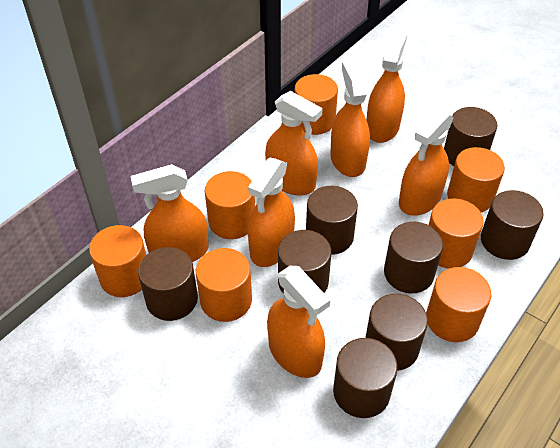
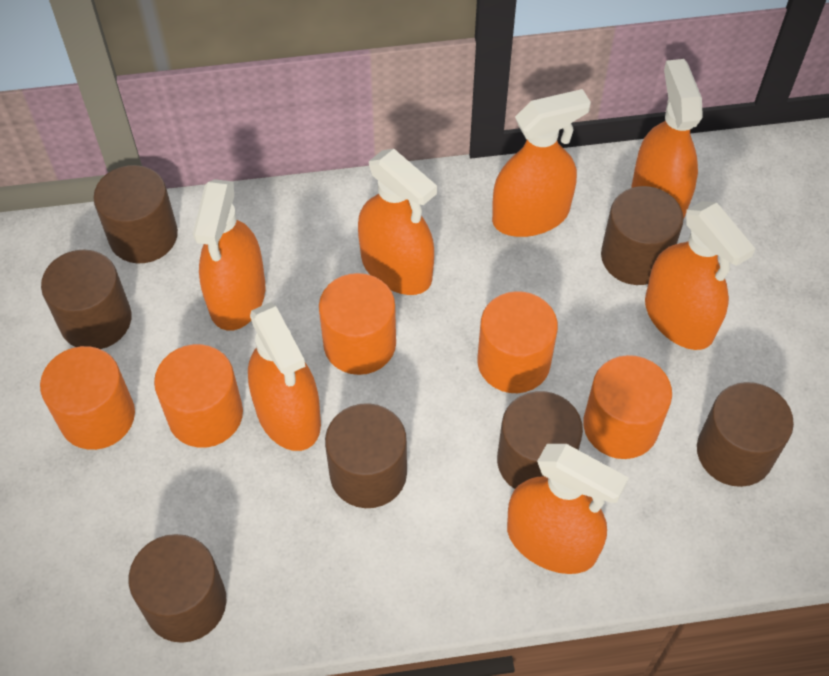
brown cylinder: 8 -> 7
orange cylinder: 7 -> 5

